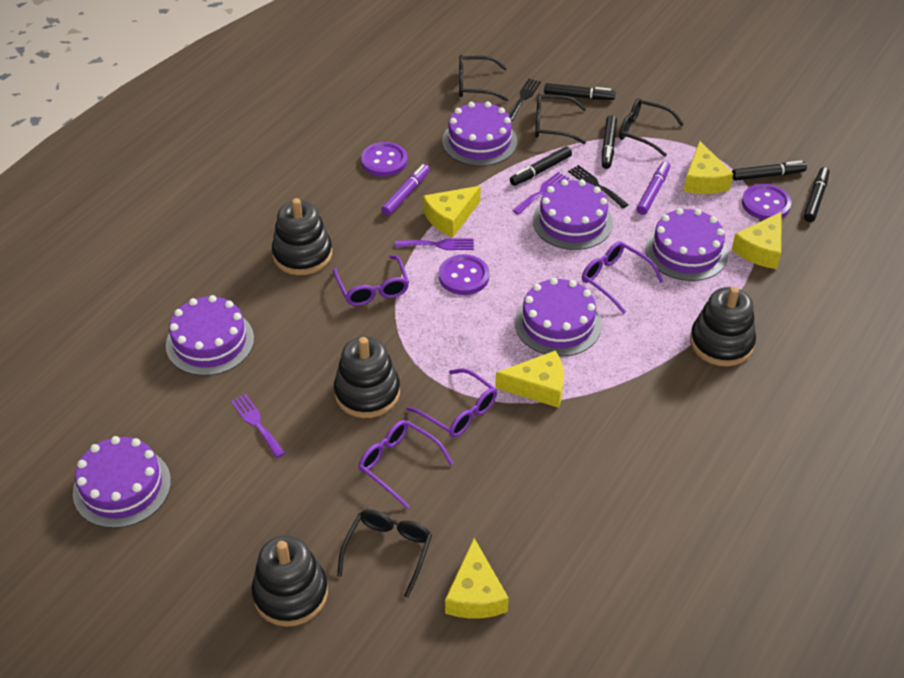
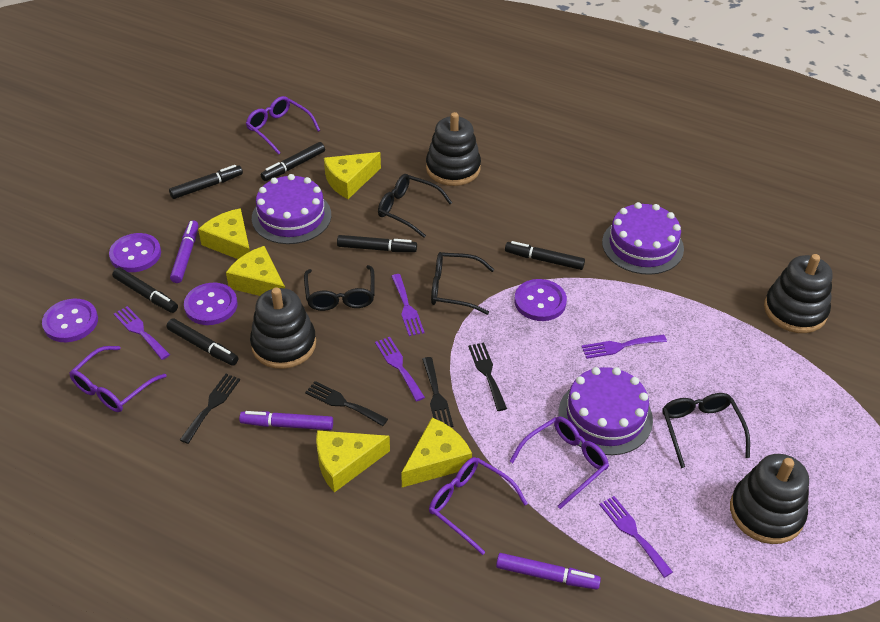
black fork: 2 -> 4
black marker: 5 -> 6
purple button: 3 -> 4
purple cake: 6 -> 3
purple fork: 3 -> 5
purple marker: 2 -> 3

